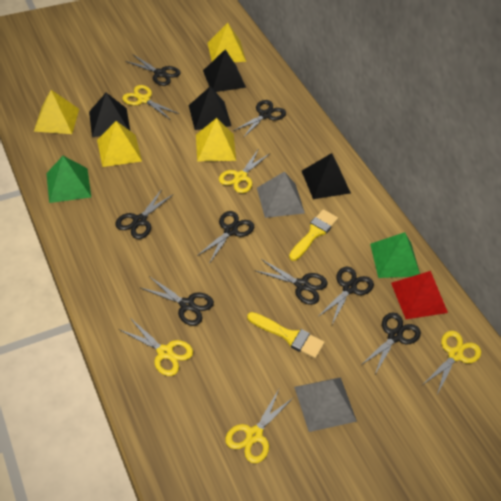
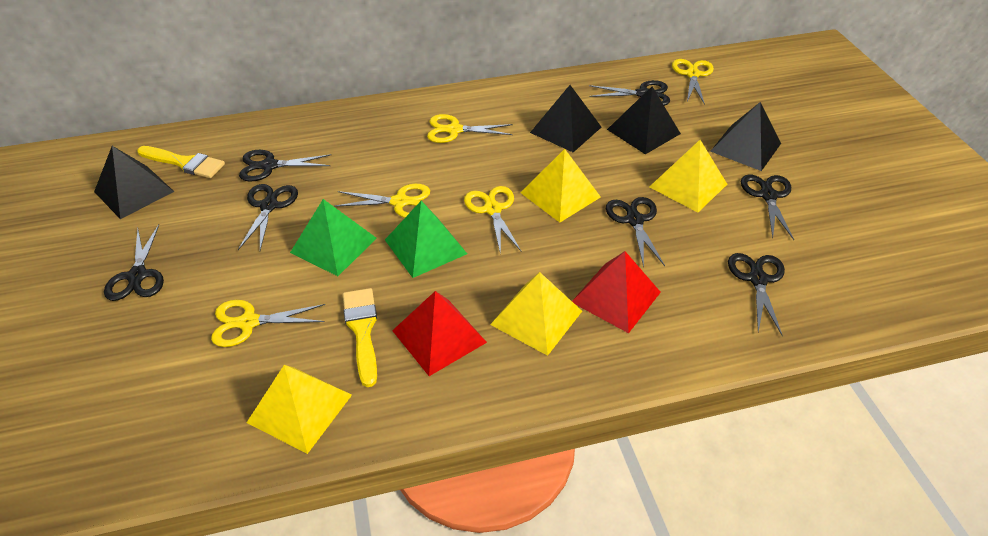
black scissors: 8 -> 7
grey pyramid: 2 -> 0
red pyramid: 1 -> 2

